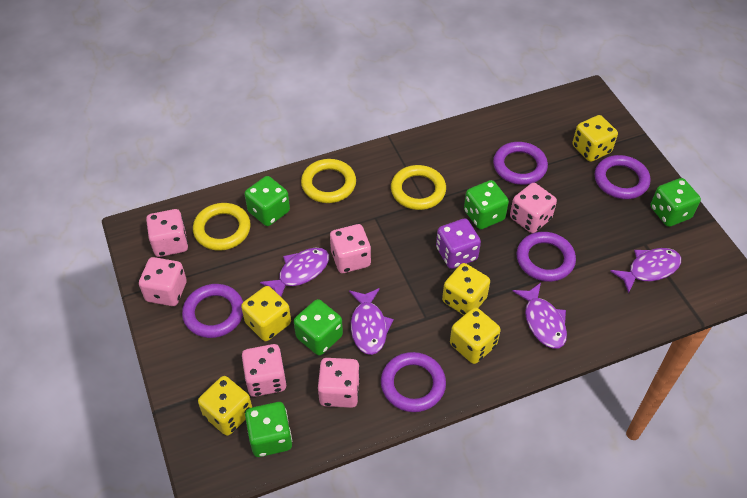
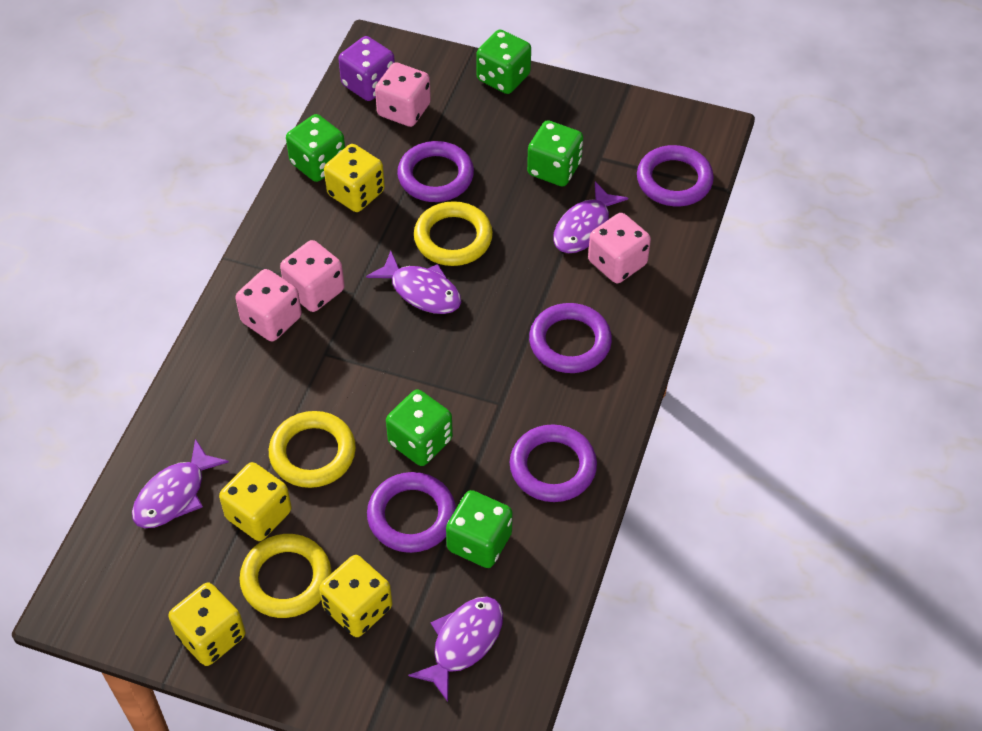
pink dice: 6 -> 4
yellow dice: 5 -> 4

